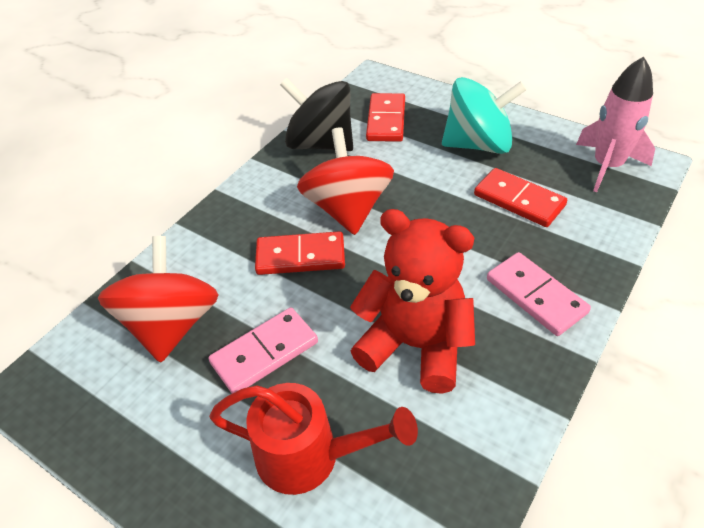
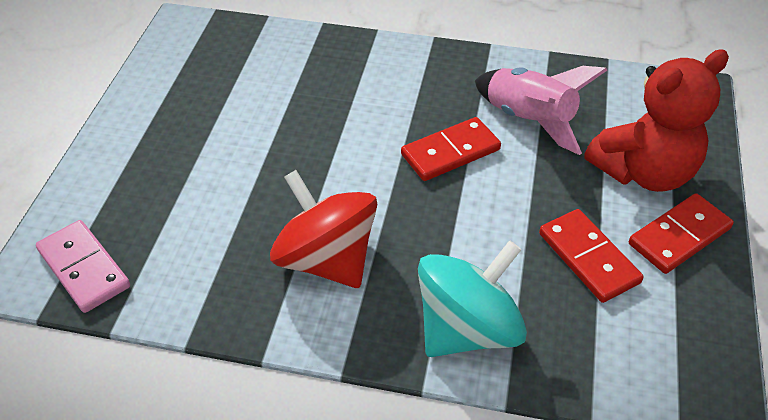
black spinning top: 1 -> 0
pink domino: 2 -> 1
red spinning top: 2 -> 1
red watering can: 1 -> 0

